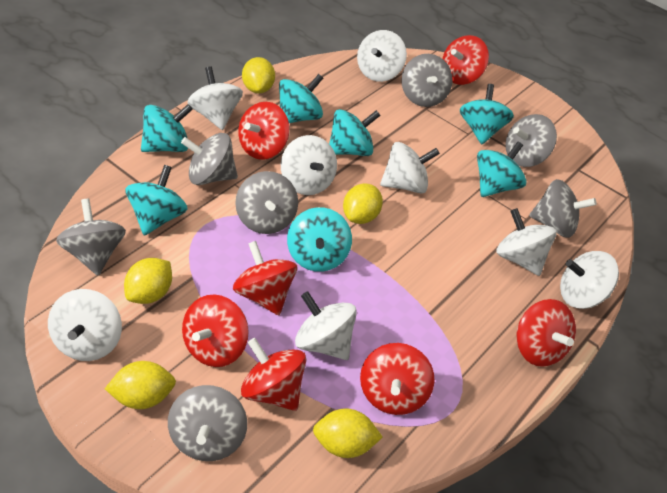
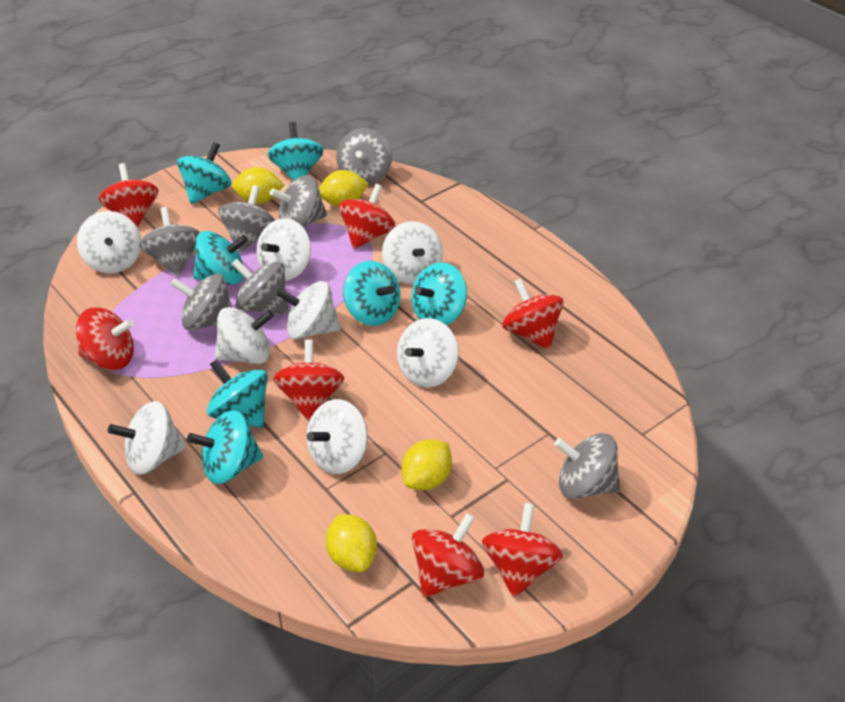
yellow lemon: 5 -> 4

